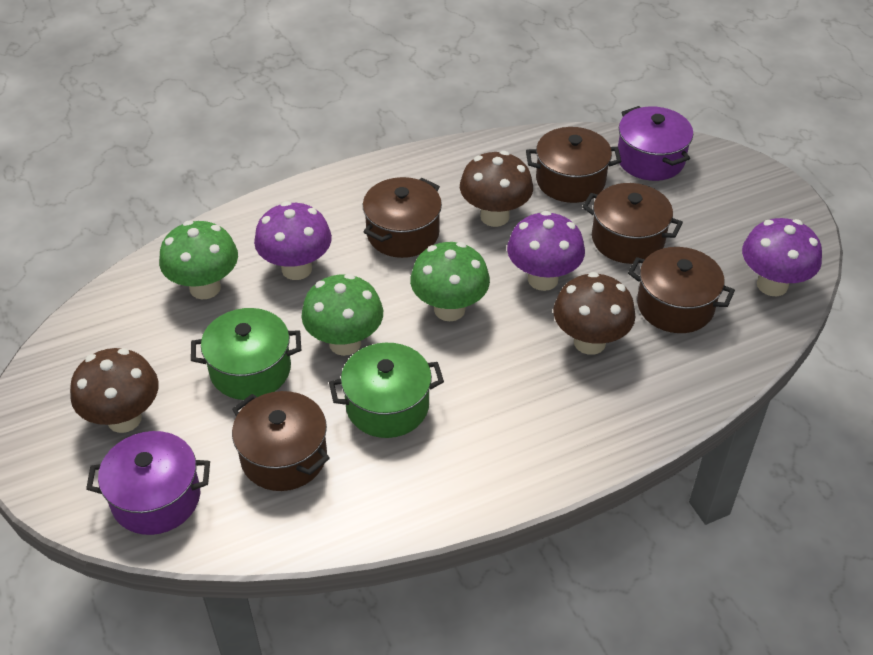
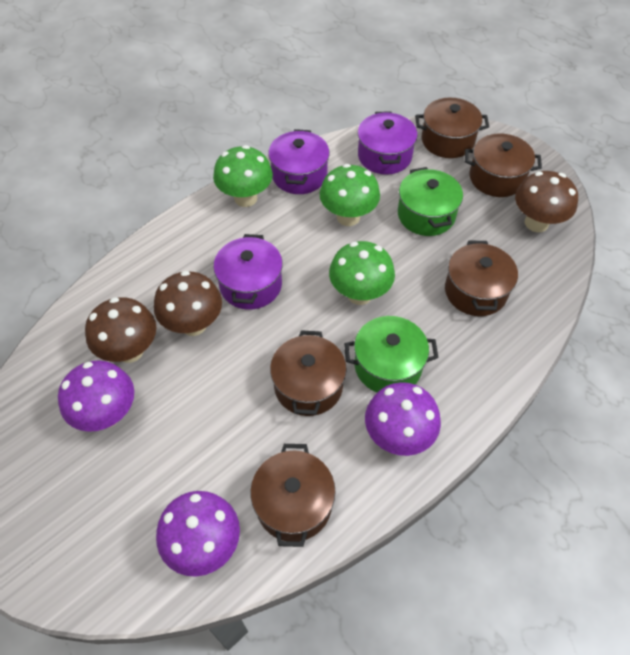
purple pot: 2 -> 3

